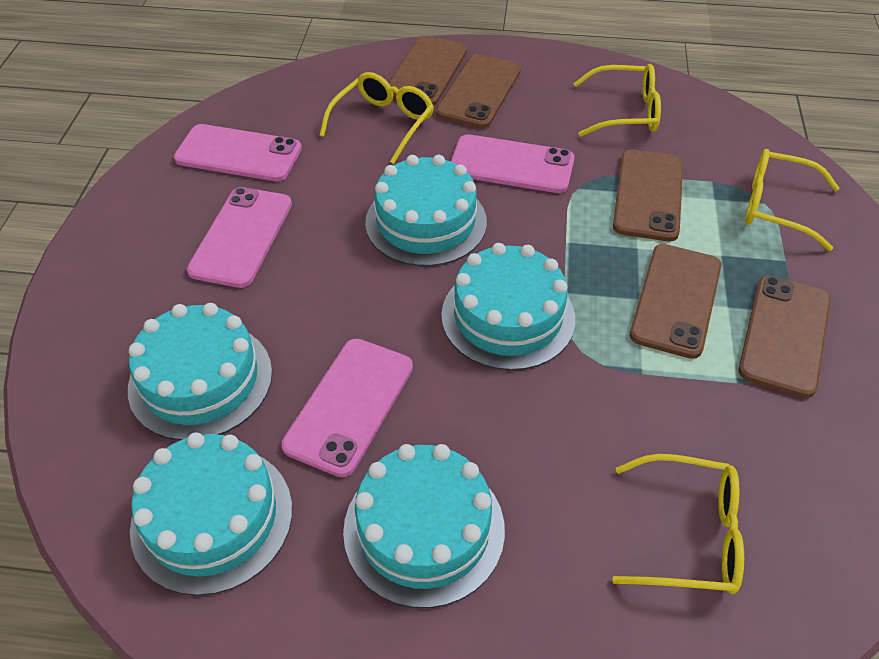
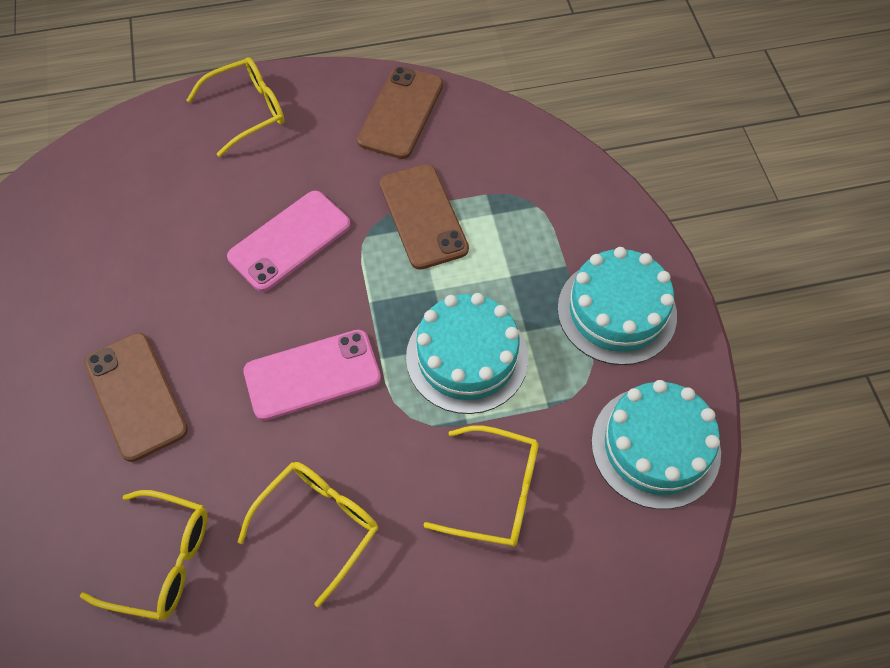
brown phone: 5 -> 3
pink phone: 4 -> 2
turquoise cake: 5 -> 3

